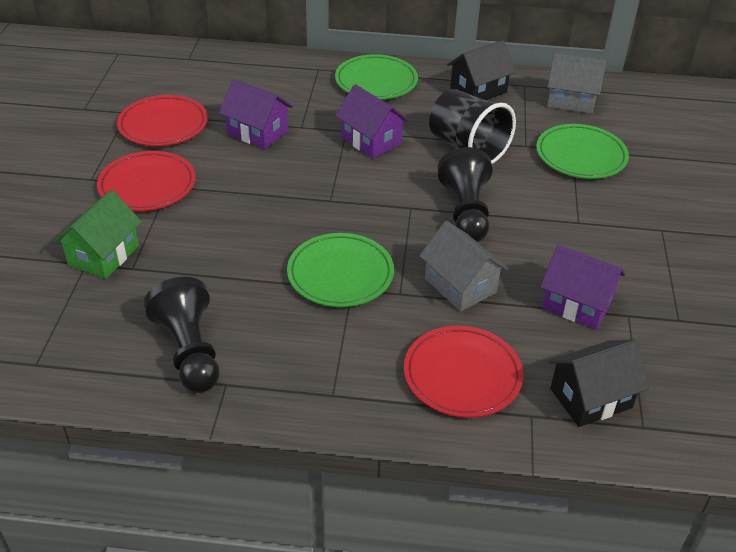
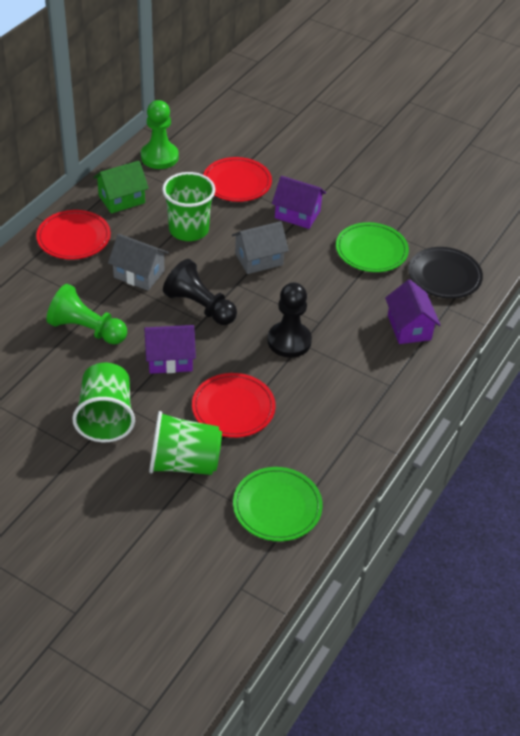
black cup: 1 -> 0
black house: 2 -> 0
black plate: 0 -> 1
green cup: 0 -> 3
green pawn: 0 -> 2
green plate: 3 -> 2

